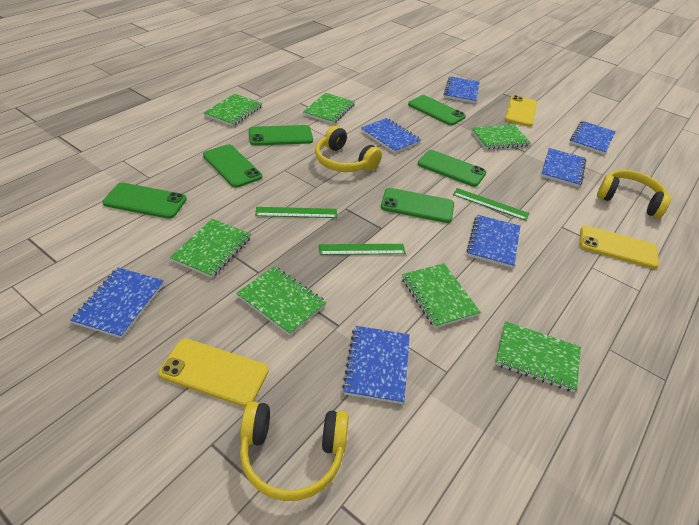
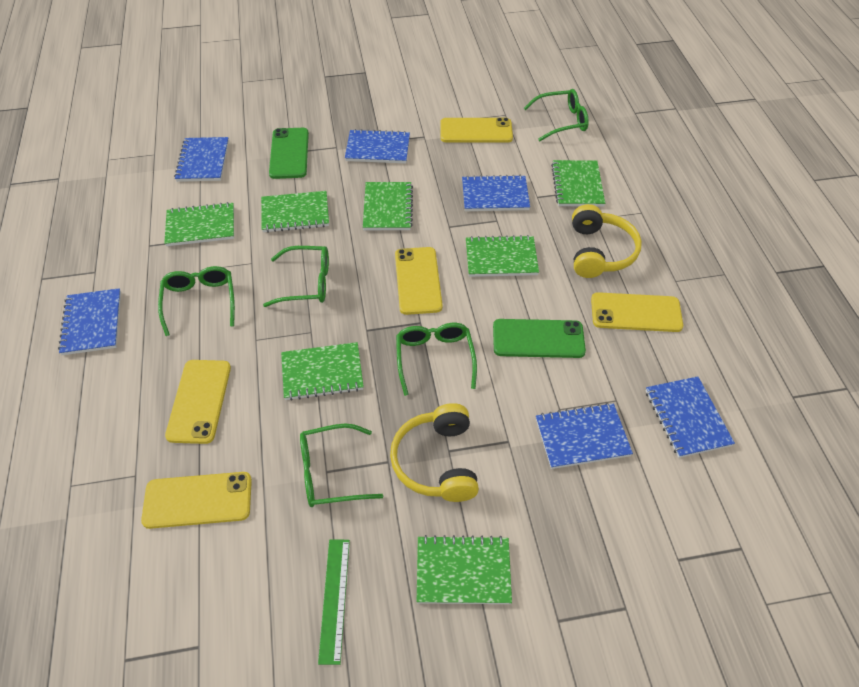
blue notebook: 7 -> 6
green glasses: 0 -> 5
green phone: 6 -> 2
green ruler: 3 -> 1
yellow headphones: 3 -> 2
yellow phone: 3 -> 5

